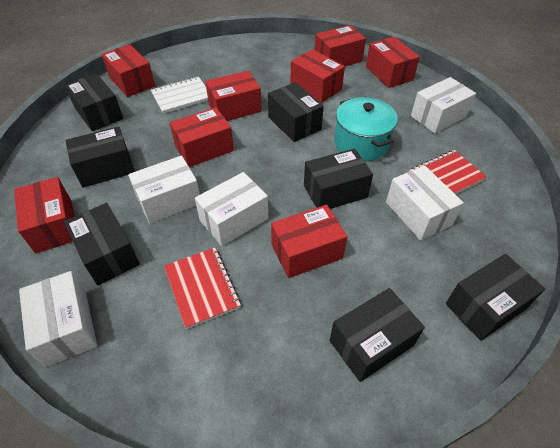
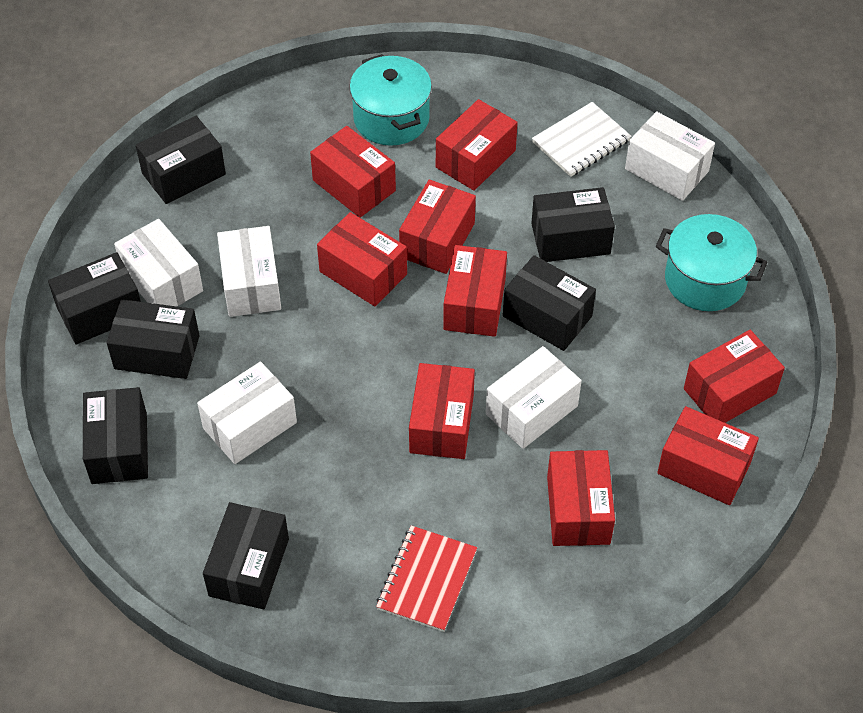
red box: 8 -> 9
red notebook: 2 -> 1
turquoise pot: 1 -> 2

